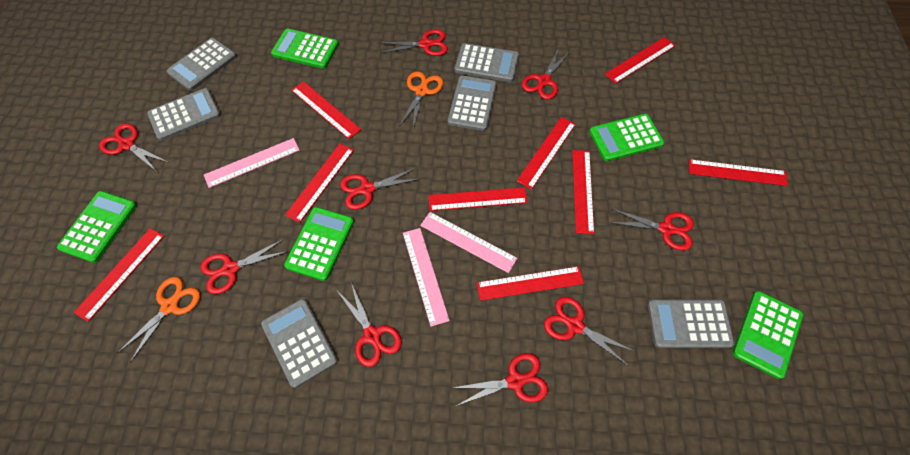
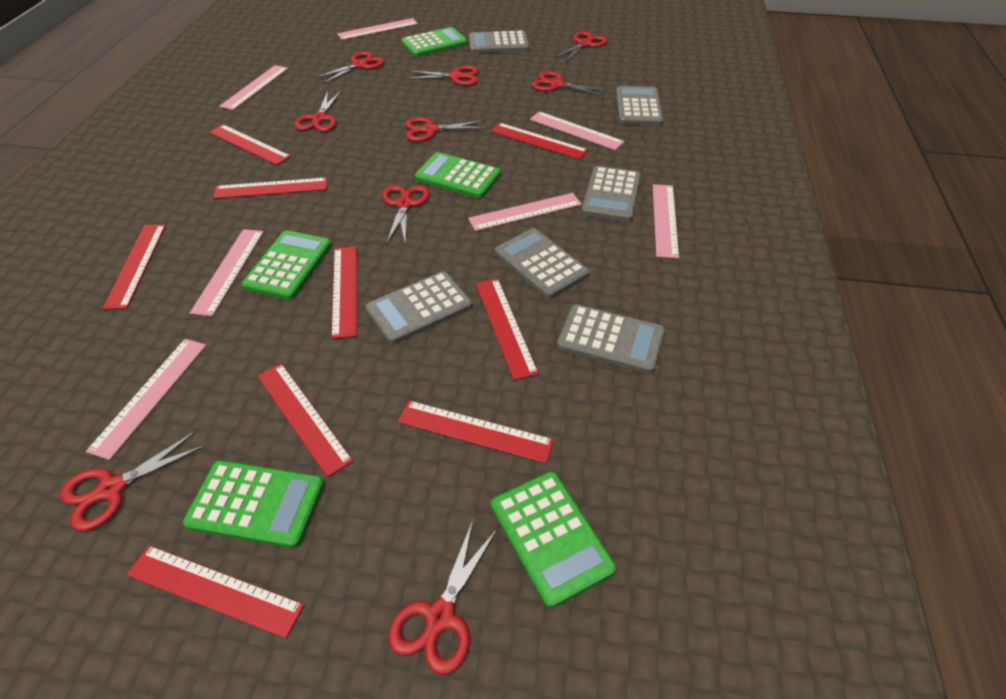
orange scissors: 2 -> 0
pink ruler: 3 -> 7

